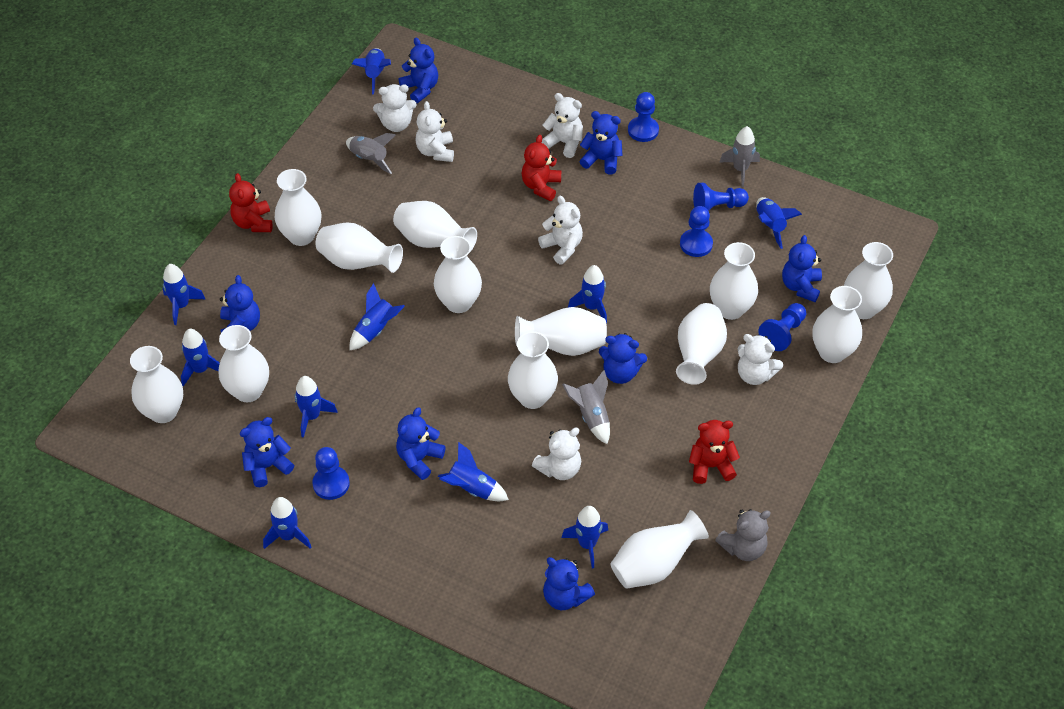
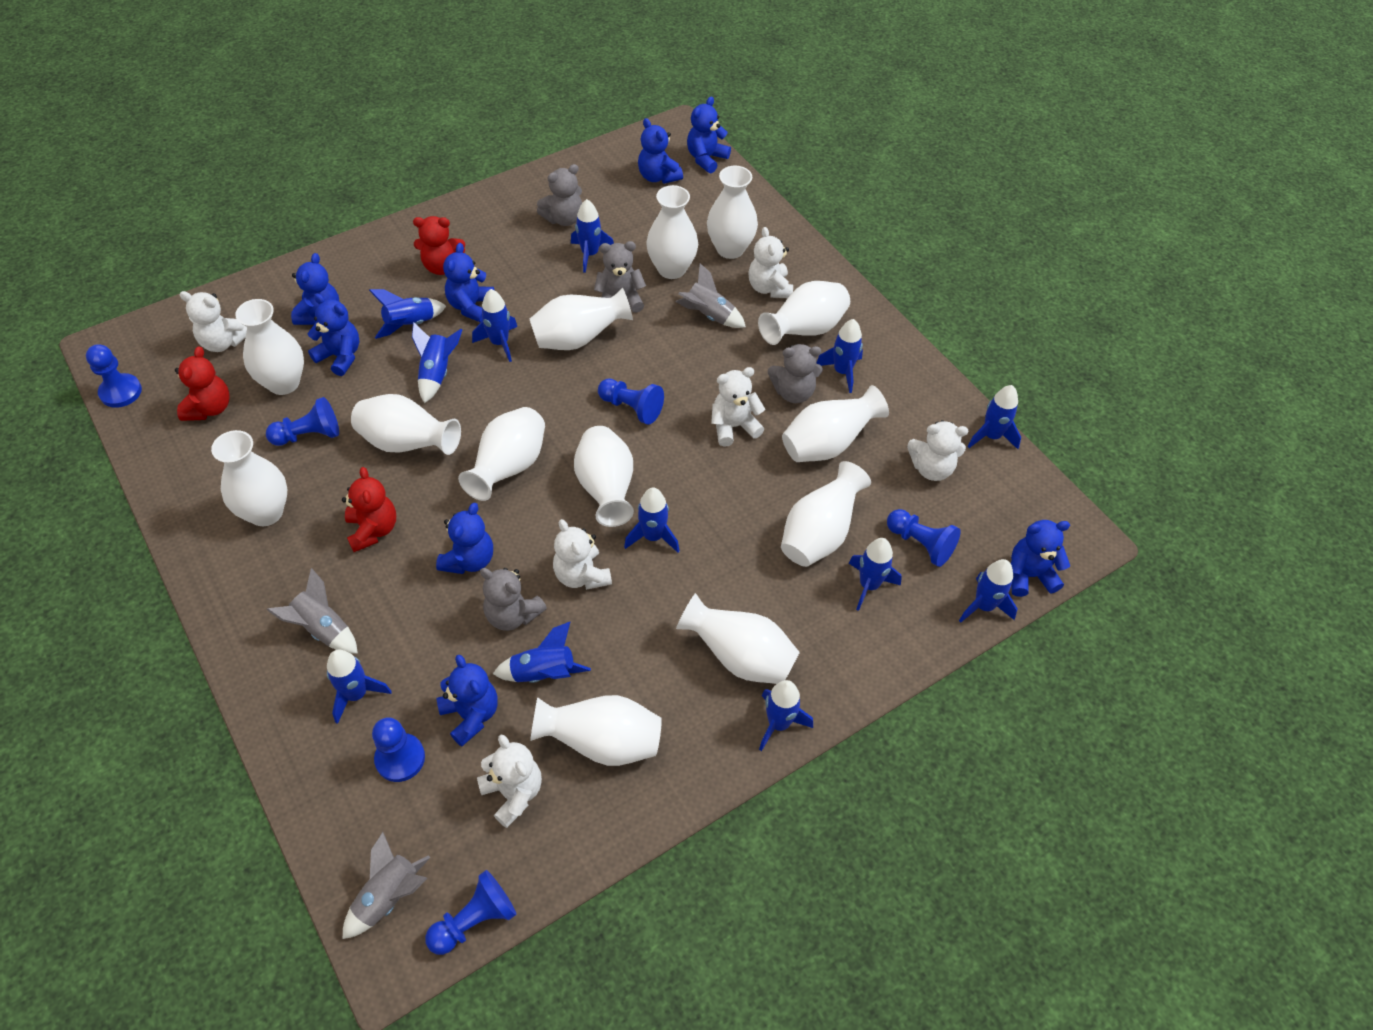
blue pawn: 5 -> 6
blue rocket: 10 -> 12
grey teddy bear: 1 -> 4

